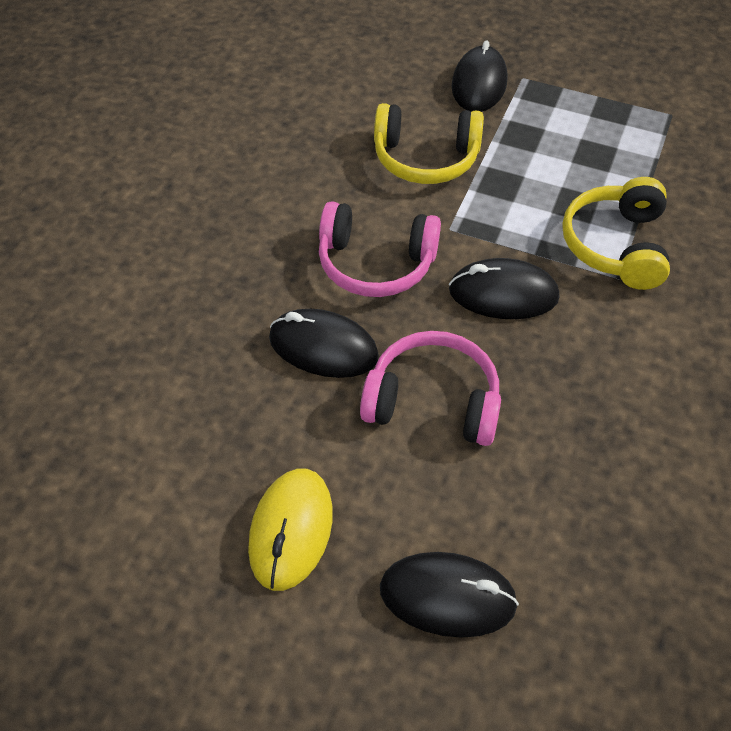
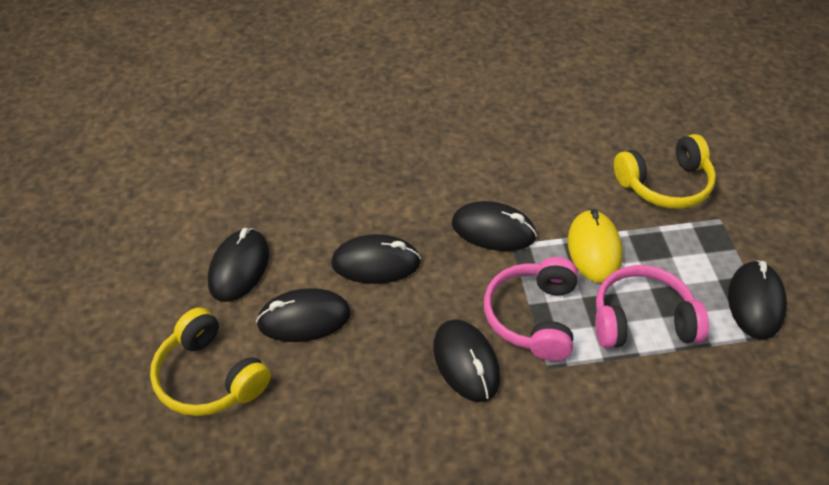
black mouse: 4 -> 6

